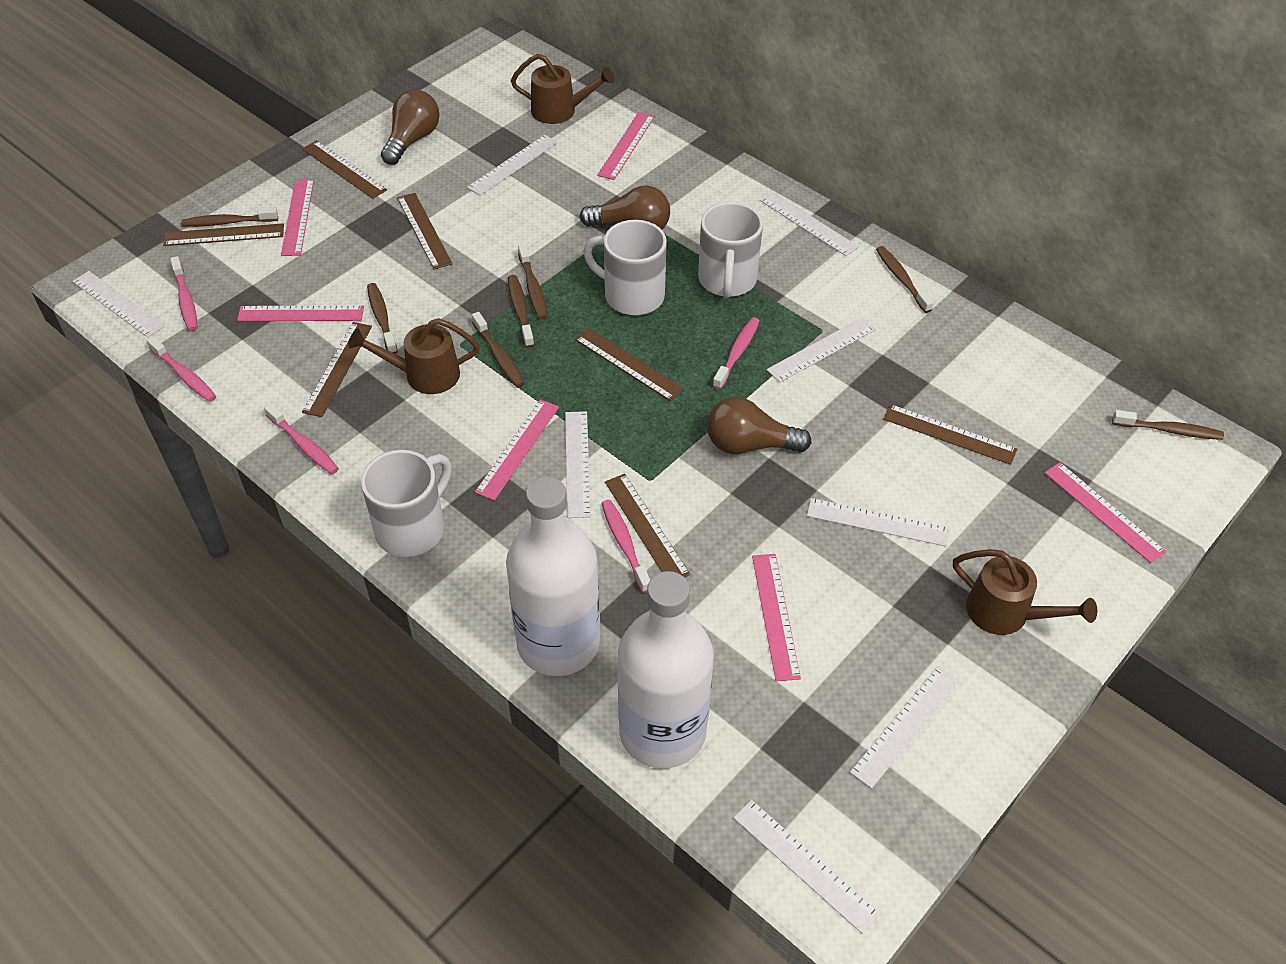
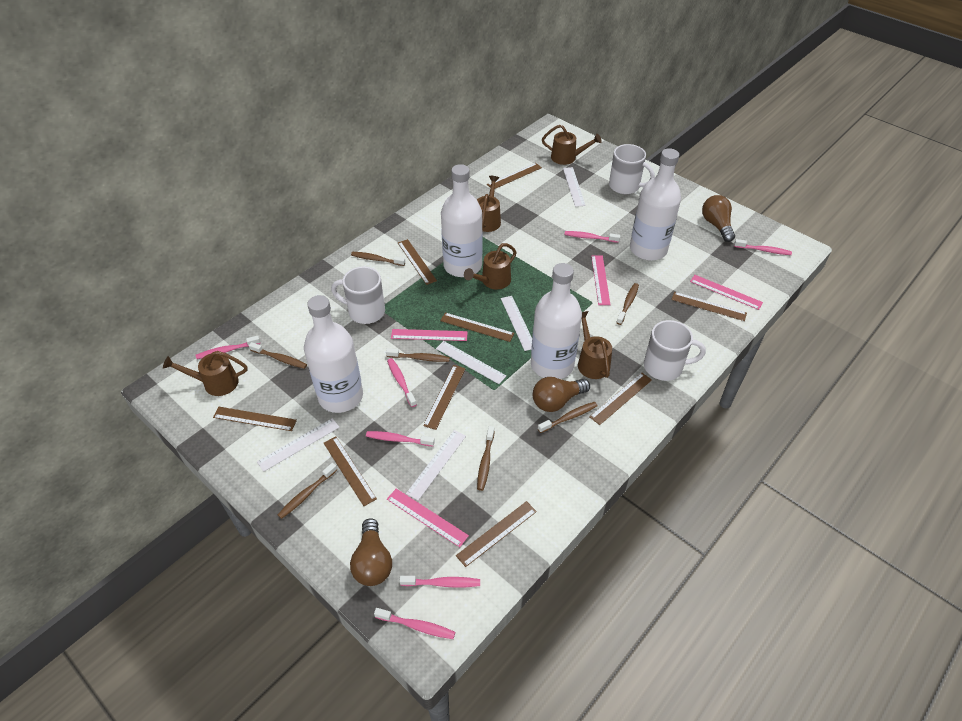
brown ruler: 7 -> 9
brown watering can: 3 -> 5
pink ruler: 6 -> 4
pink toothbrush: 5 -> 7
white bottle: 2 -> 4
white ruler: 8 -> 5

